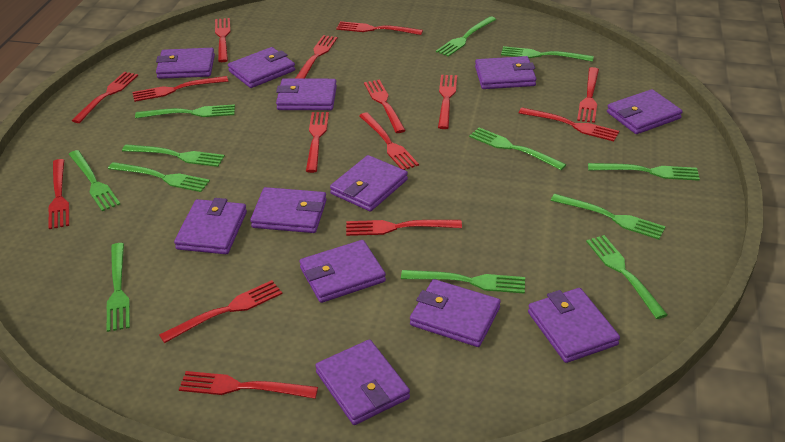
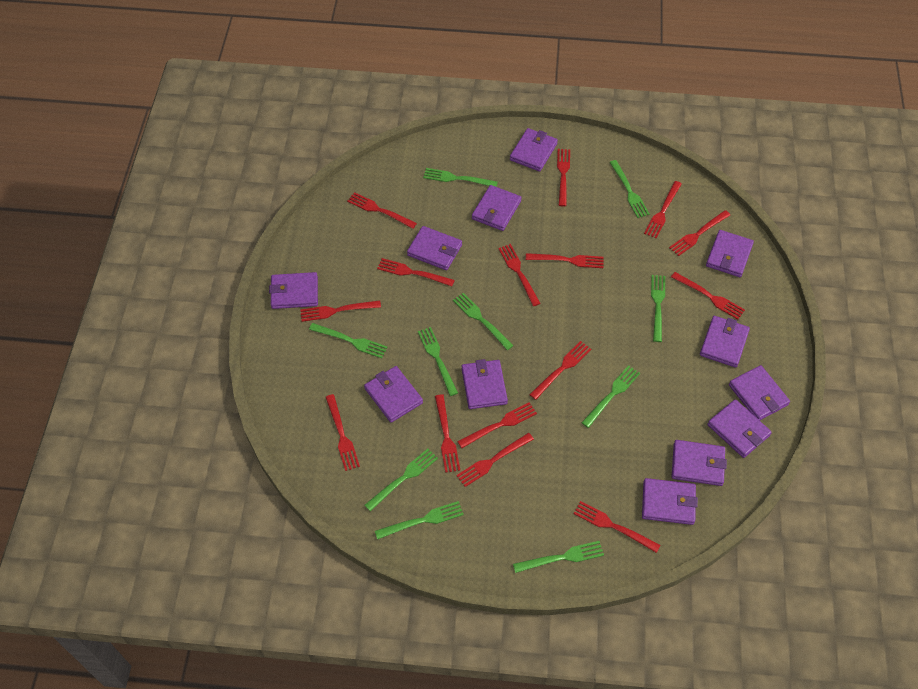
green fork: 12 -> 10

